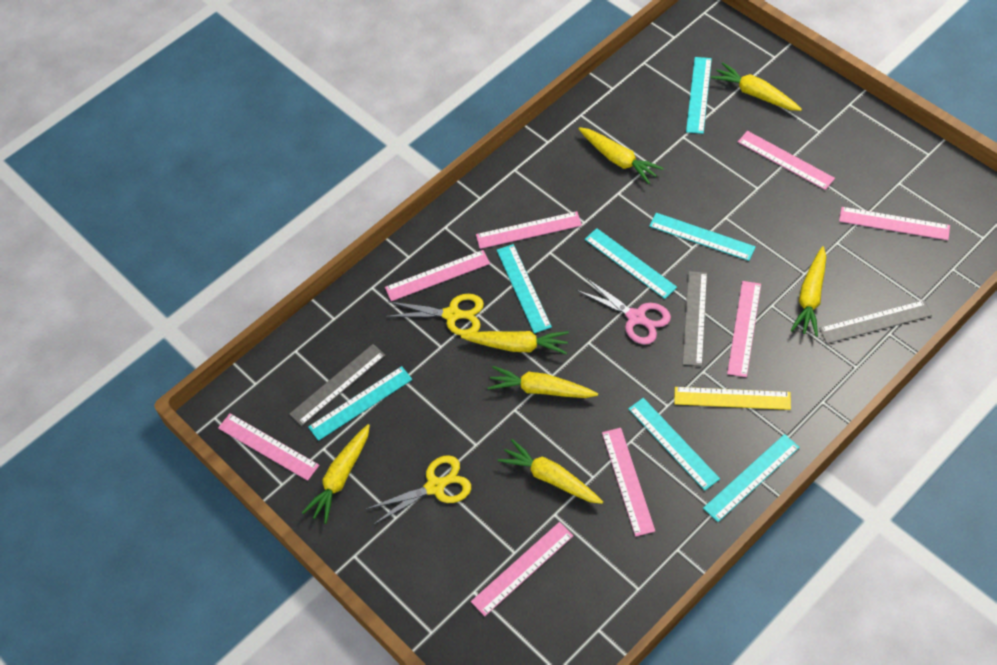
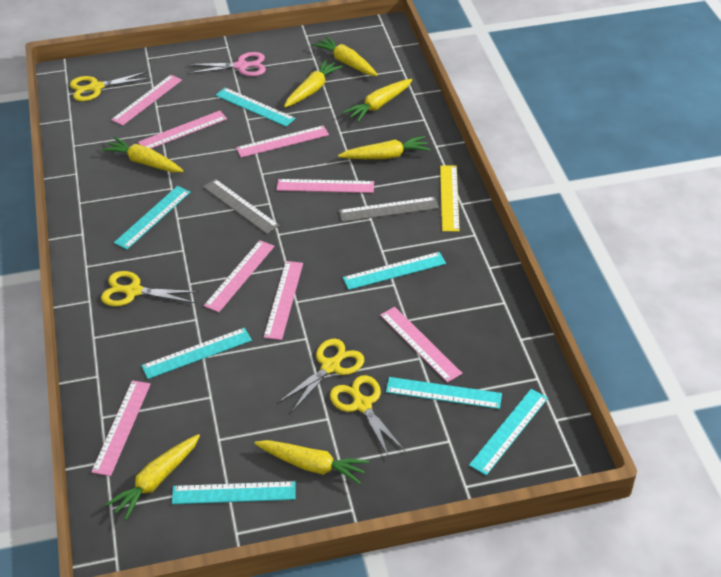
grey ruler: 3 -> 2
yellow scissors: 2 -> 4

